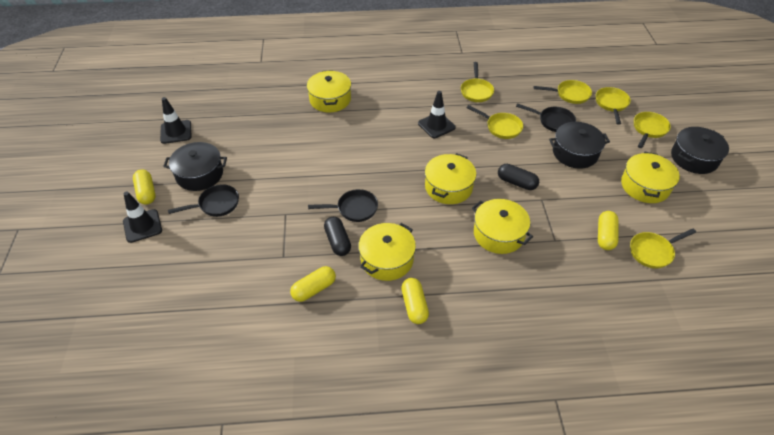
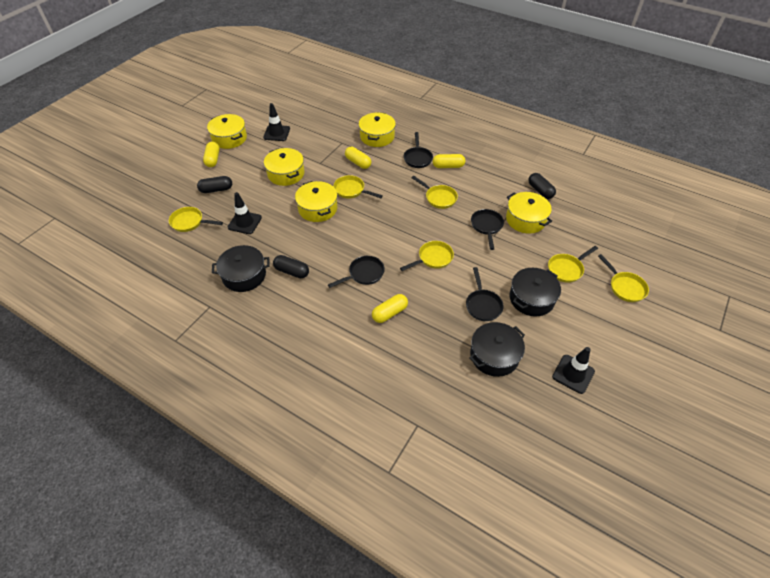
black capsule: 2 -> 3
black pan: 3 -> 4

